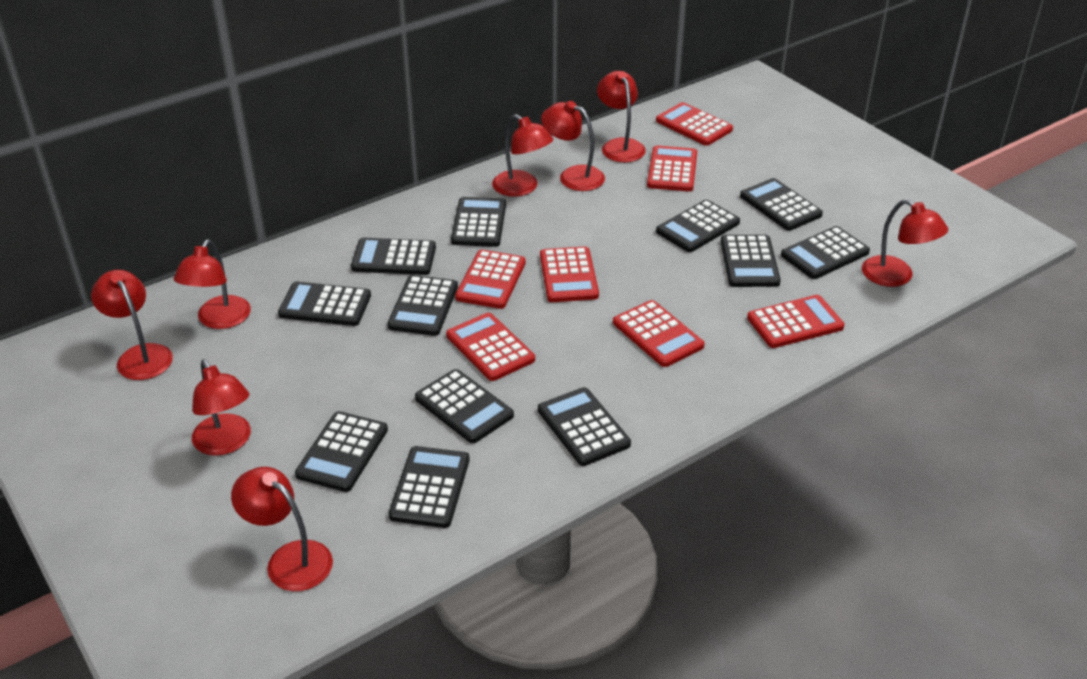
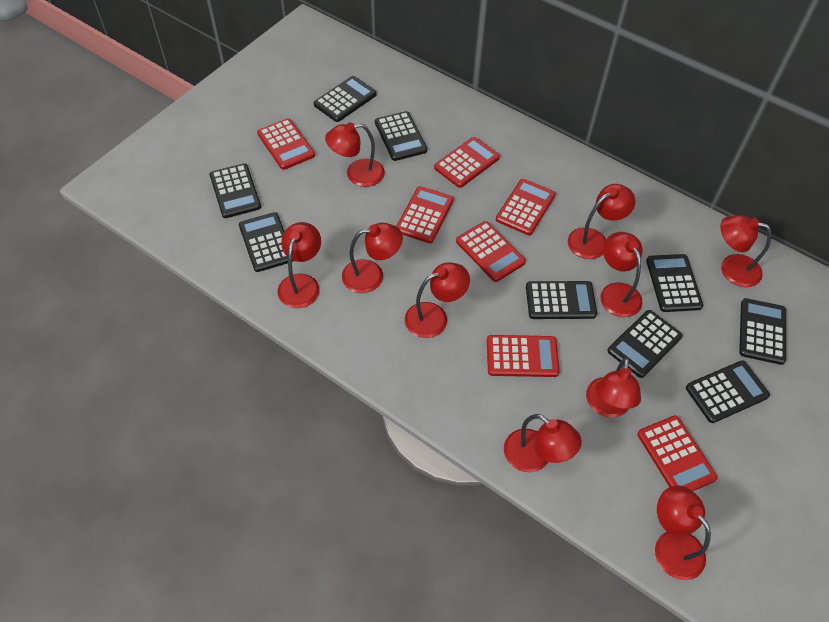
black calculator: 12 -> 9
red lamp: 8 -> 10

